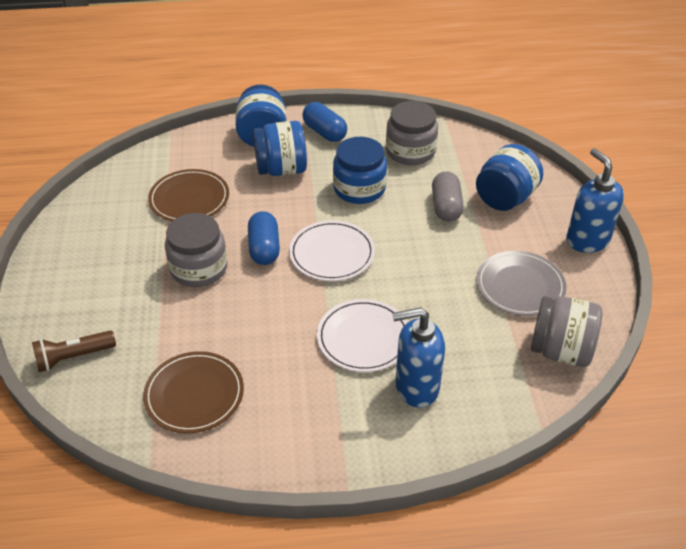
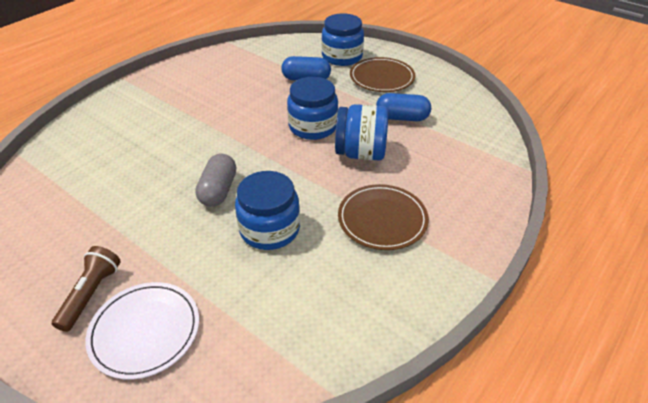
blue soap dispenser: 2 -> 0
grey jar: 3 -> 0
grey plate: 1 -> 0
white plate: 2 -> 1

